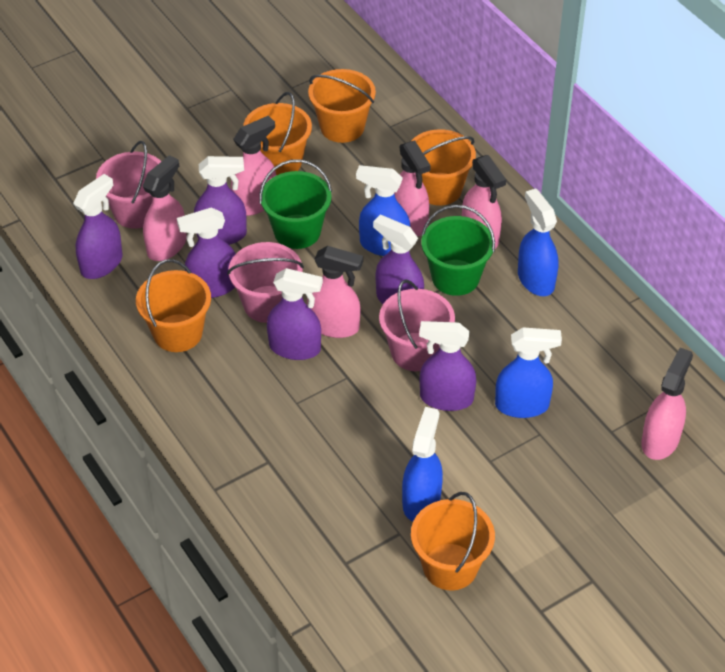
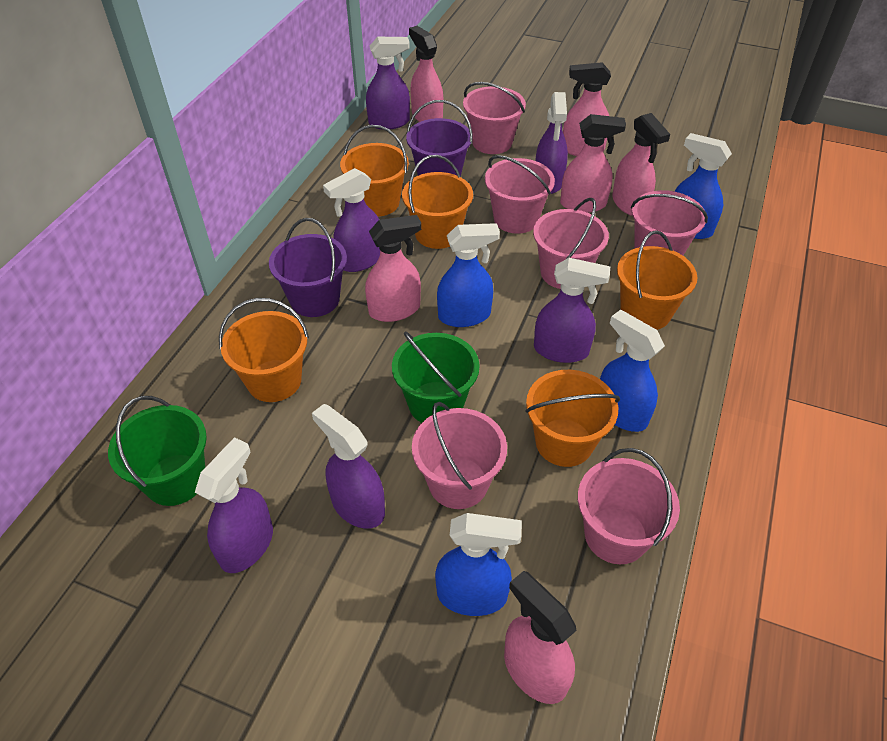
pink bucket: 3 -> 6
purple bucket: 0 -> 2

